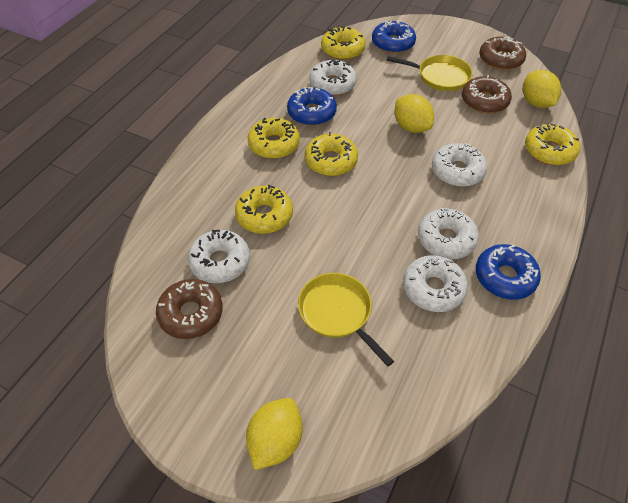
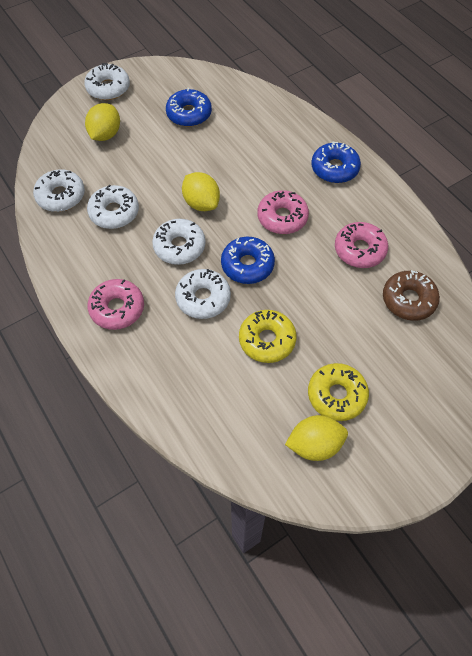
brown donut: 3 -> 1
pink donut: 0 -> 3
yellow donut: 5 -> 2
yellow pan: 2 -> 0

